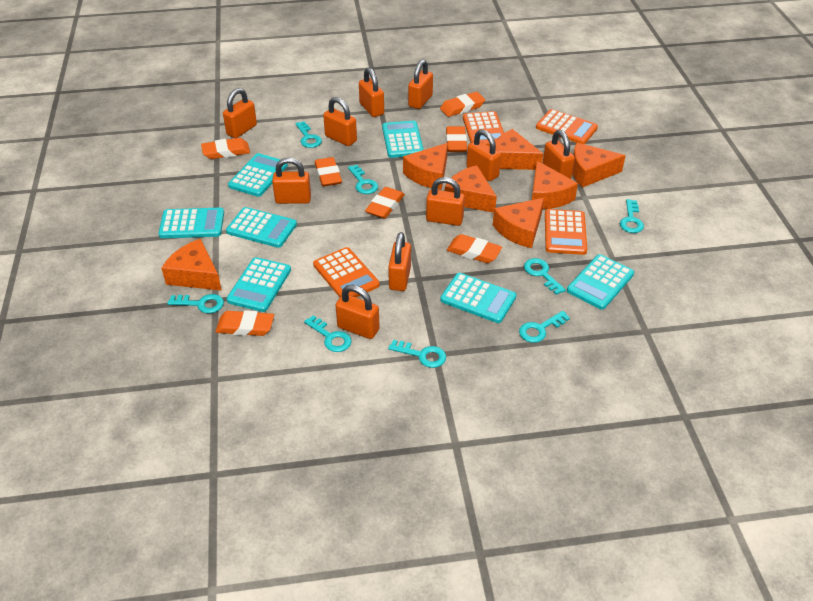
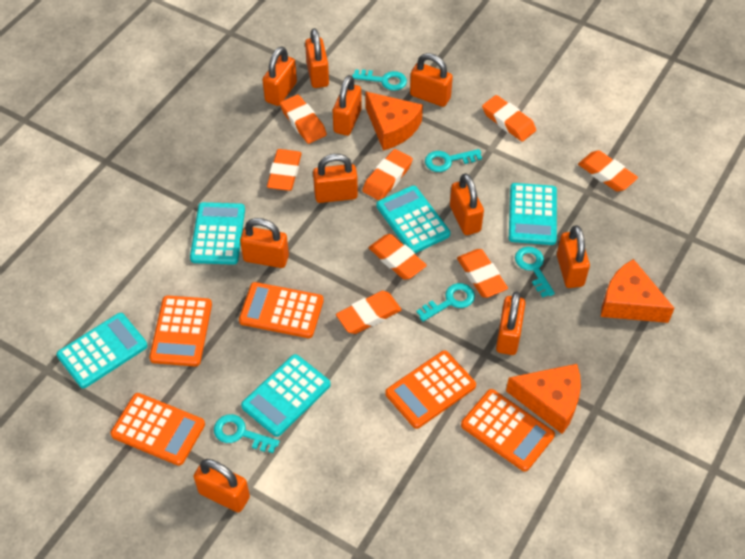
orange calculator: 4 -> 5
orange cheese: 7 -> 3
orange eraser: 7 -> 8
turquoise calculator: 7 -> 5
turquoise key: 8 -> 5

